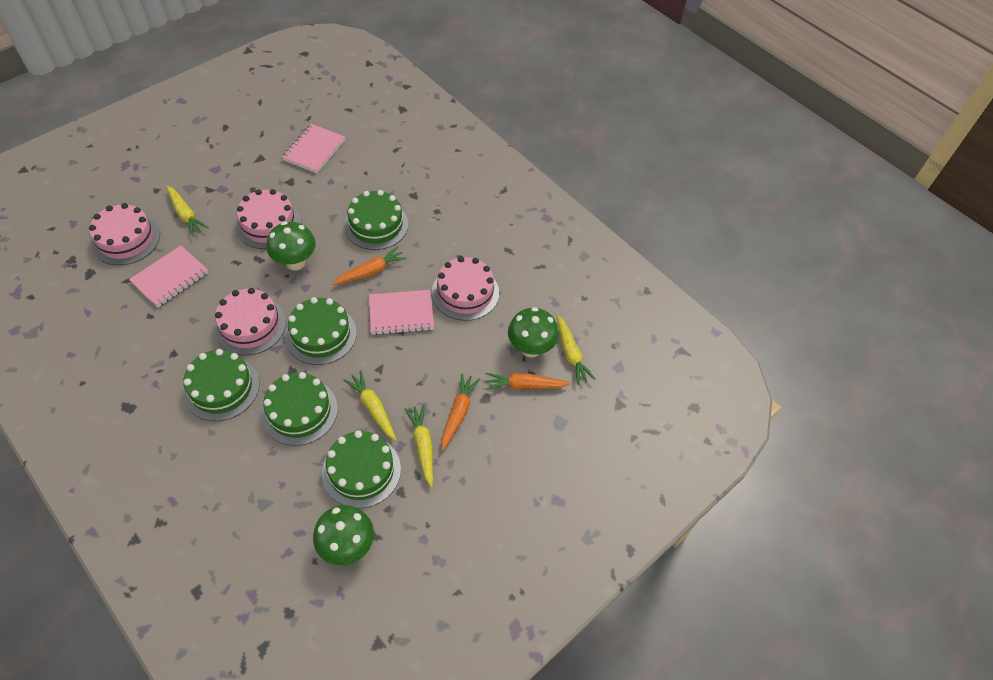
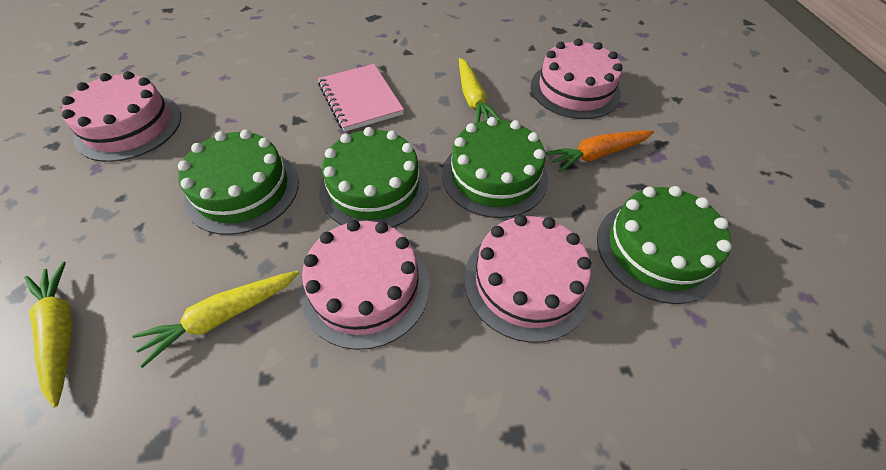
green cake: 5 -> 4
green mushroom: 3 -> 0
orange carrot: 3 -> 1
pink notebook: 3 -> 1
yellow carrot: 4 -> 3

